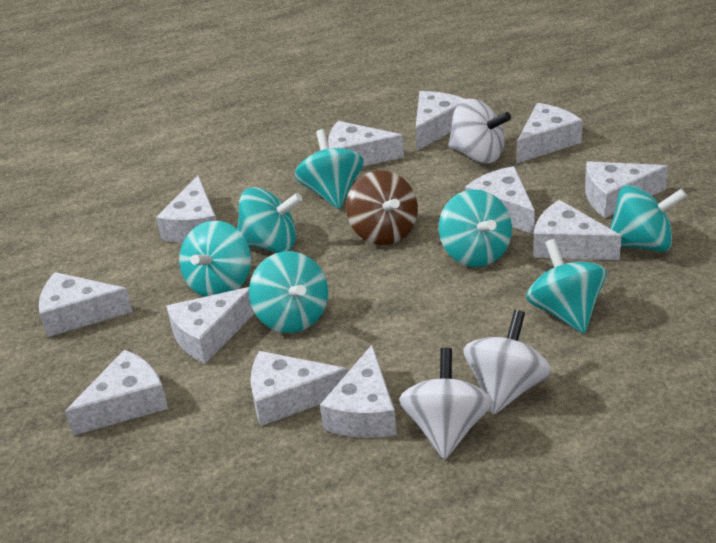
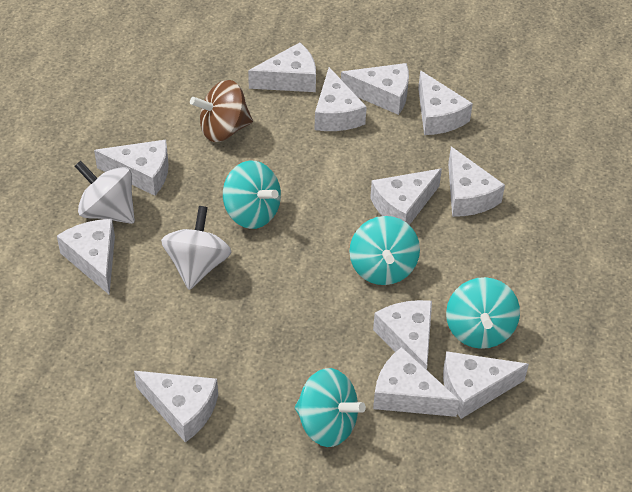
turquoise spinning top: 7 -> 4
white spinning top: 3 -> 2

